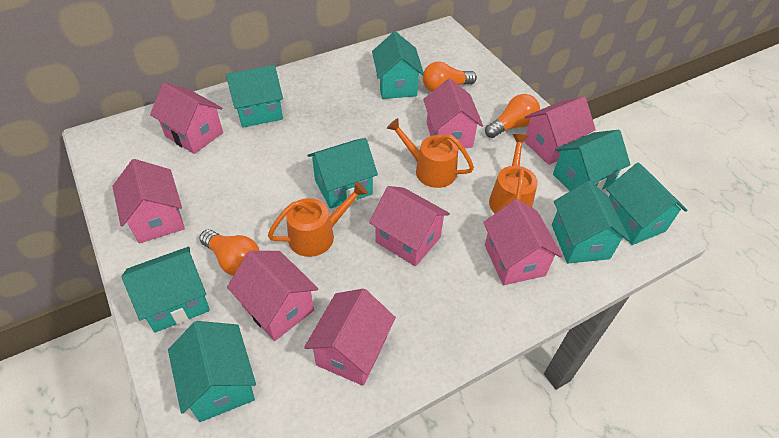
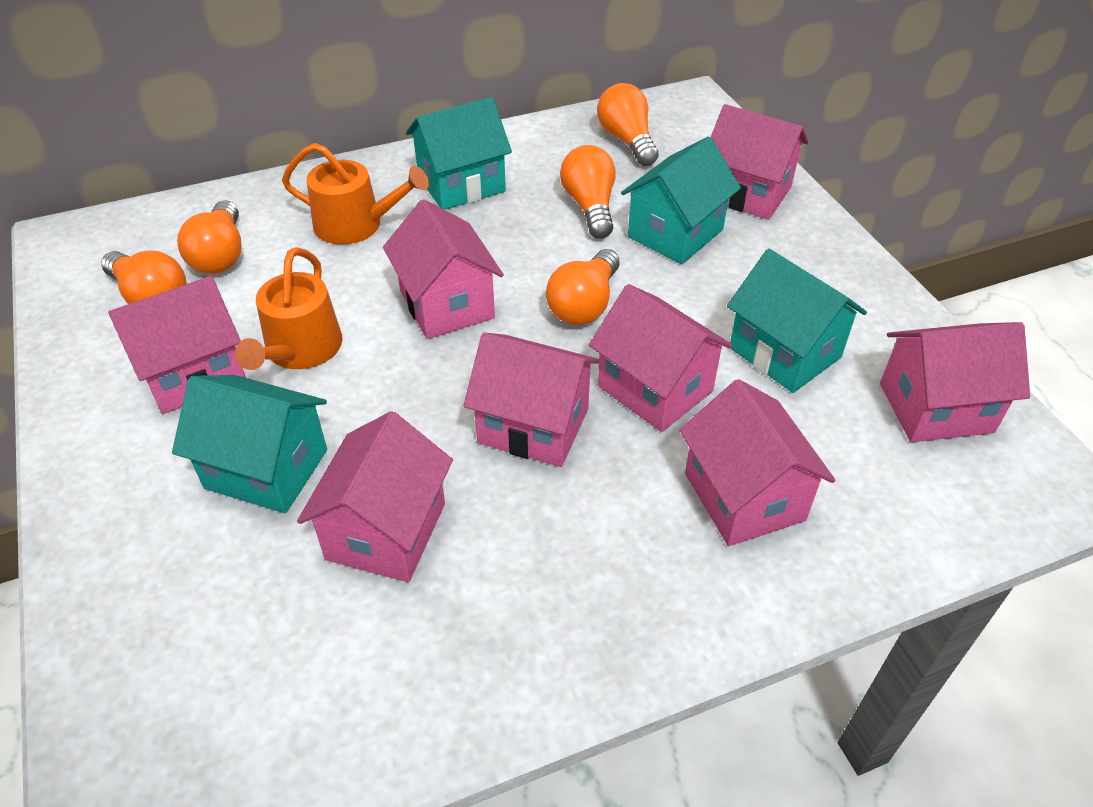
orange light bulb: 3 -> 5
orange watering can: 3 -> 2
turquoise house: 8 -> 4

